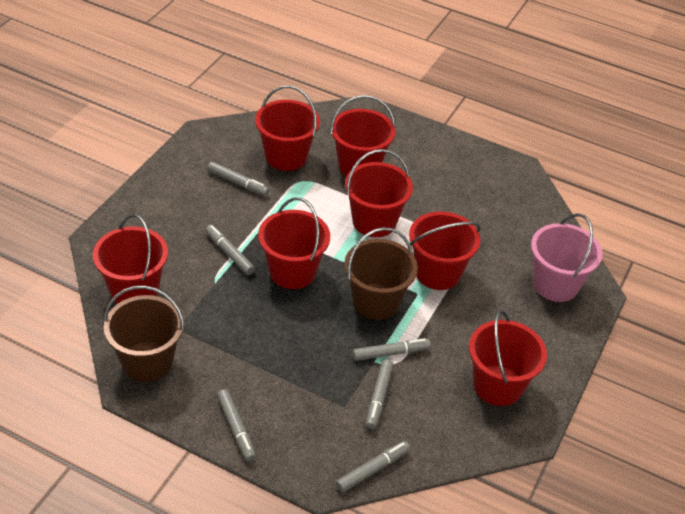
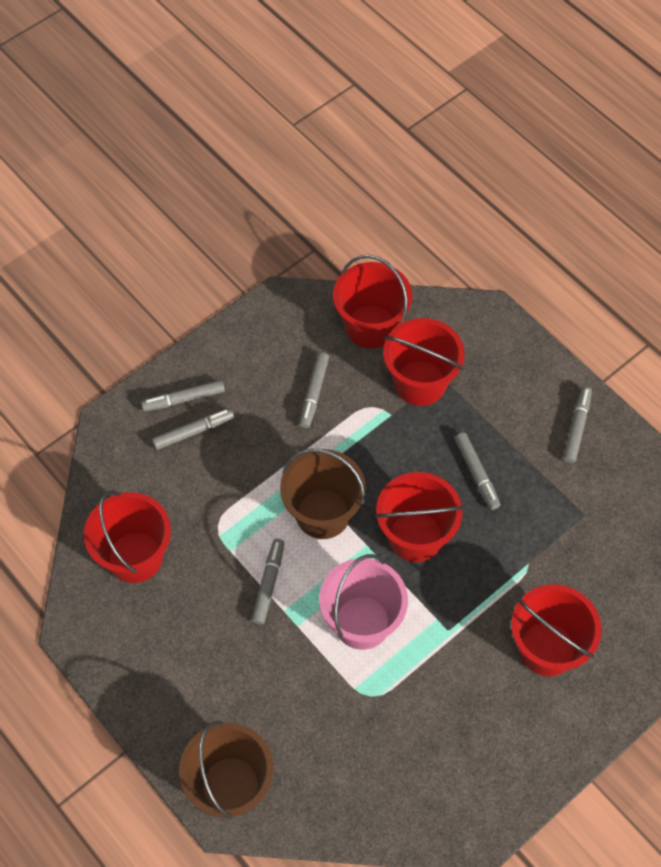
red bucket: 7 -> 5

